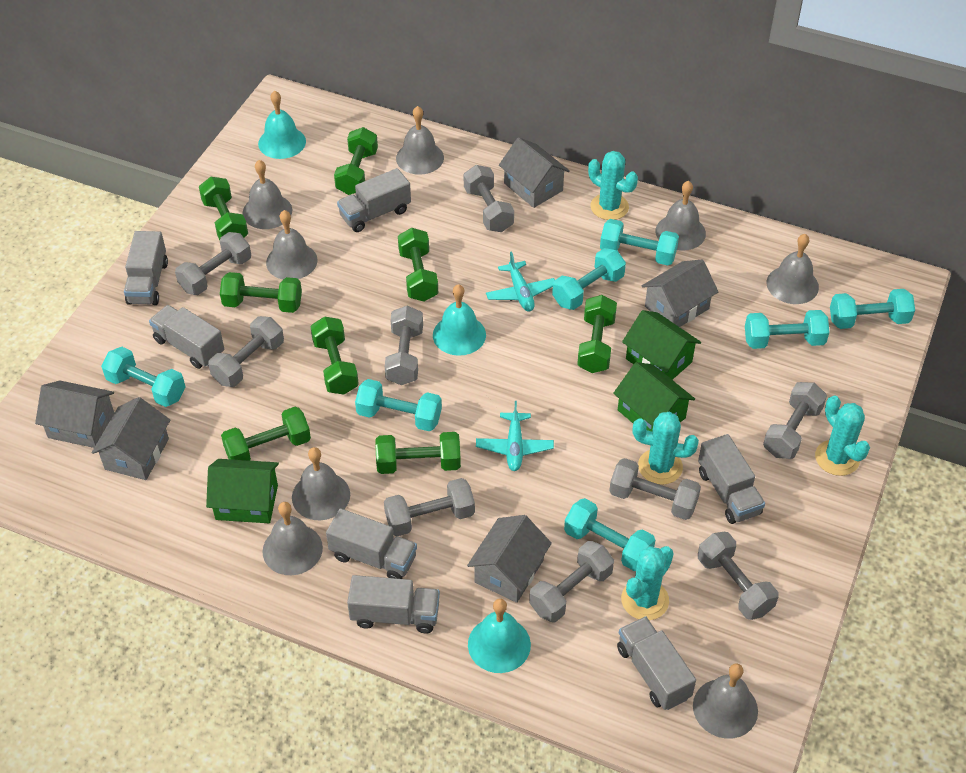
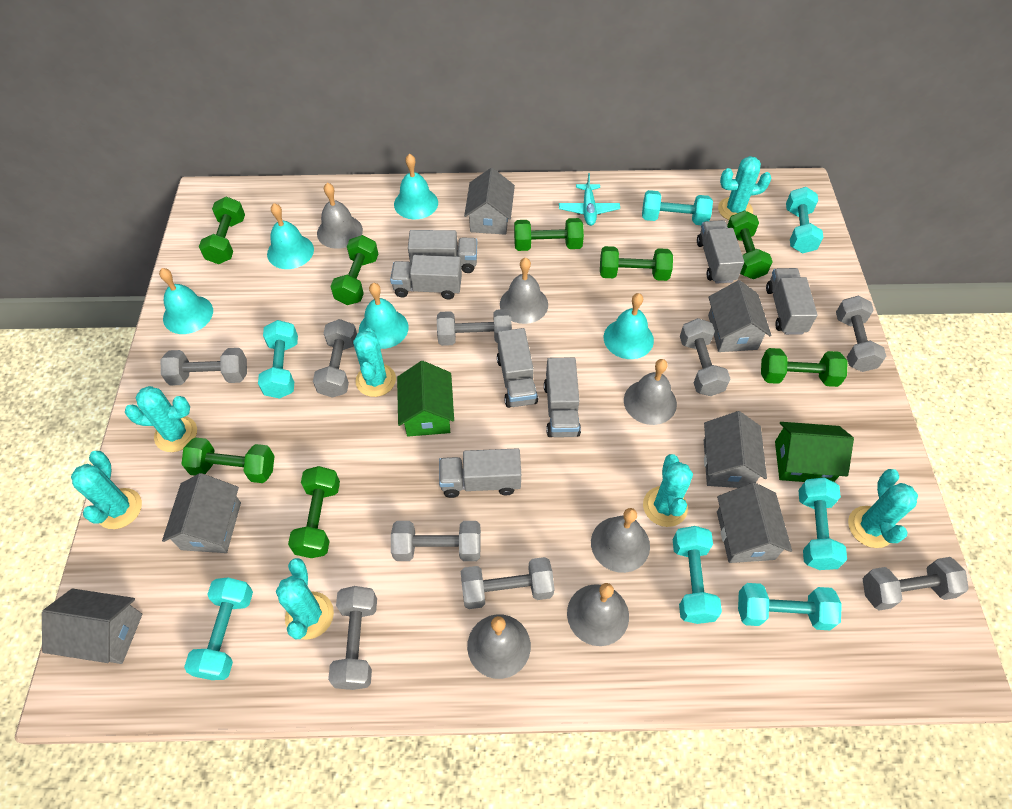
green house: 3 -> 2
grey bell: 8 -> 6
grey house: 5 -> 6
turquoise bell: 3 -> 5
turquoise cactus: 4 -> 7
turquoise plane: 2 -> 1

